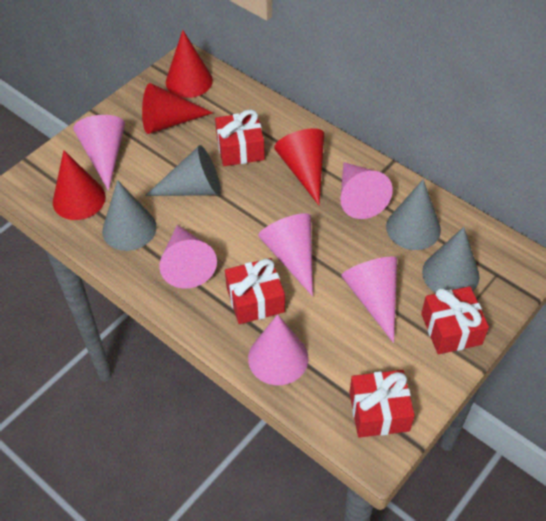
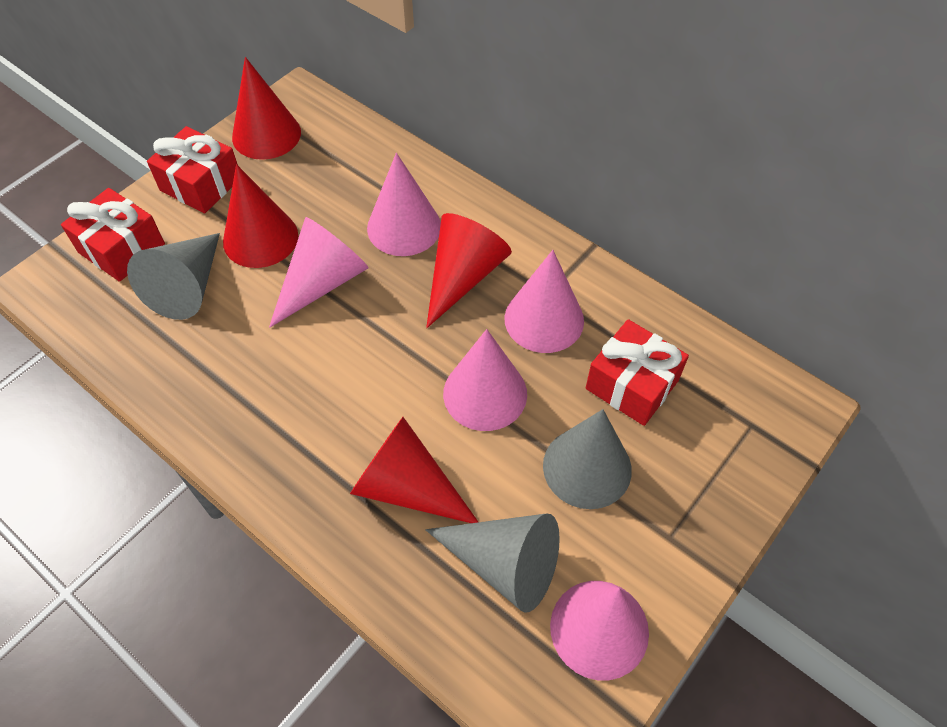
grey cone: 4 -> 3
pink cone: 6 -> 5
red gift: 4 -> 3

